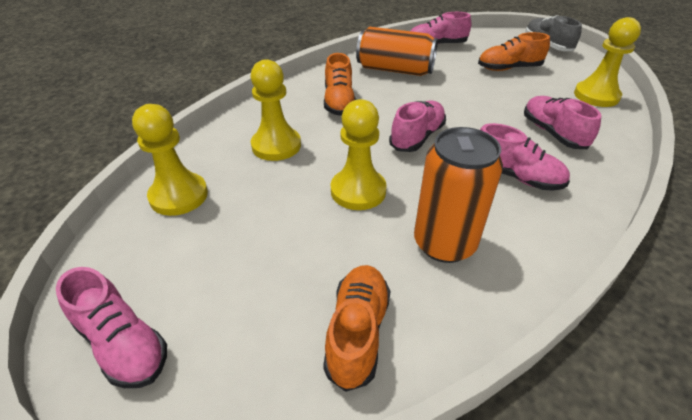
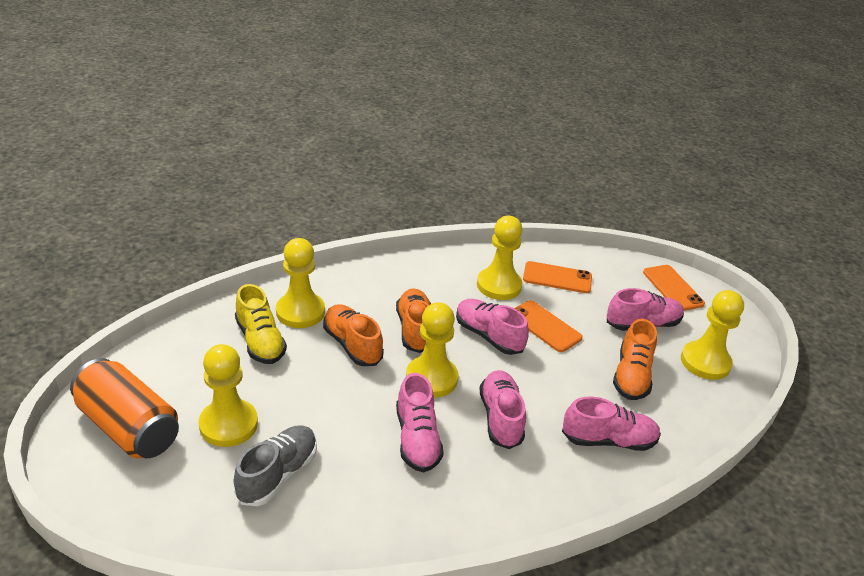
orange can: 2 -> 1
orange phone: 0 -> 3
yellow pawn: 4 -> 5
yellow shoe: 0 -> 1

